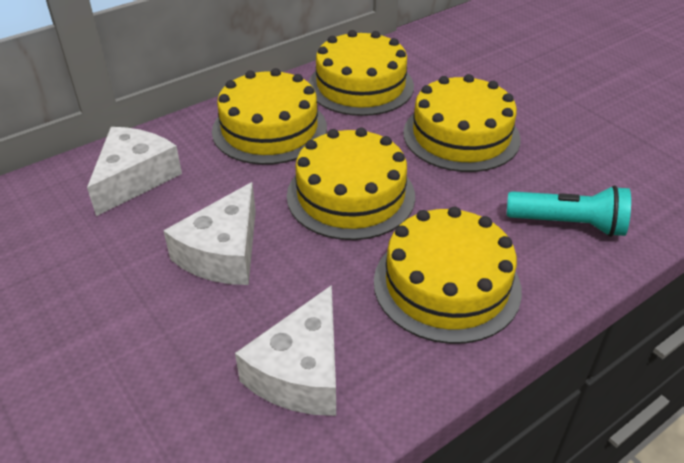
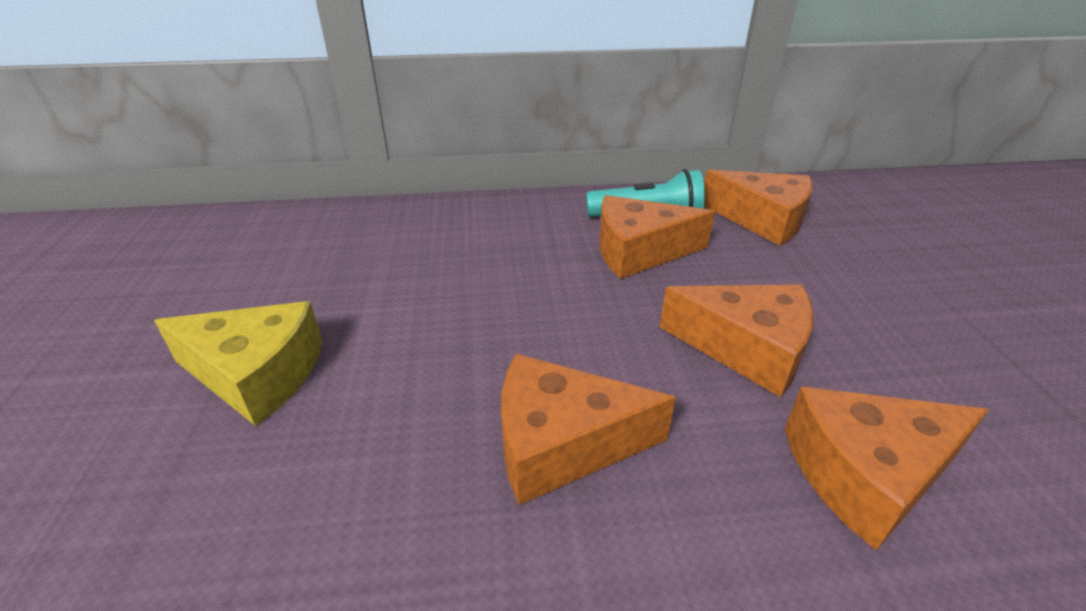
orange cheese: 0 -> 5
white cheese: 3 -> 0
yellow cake: 5 -> 0
yellow cheese: 0 -> 1

